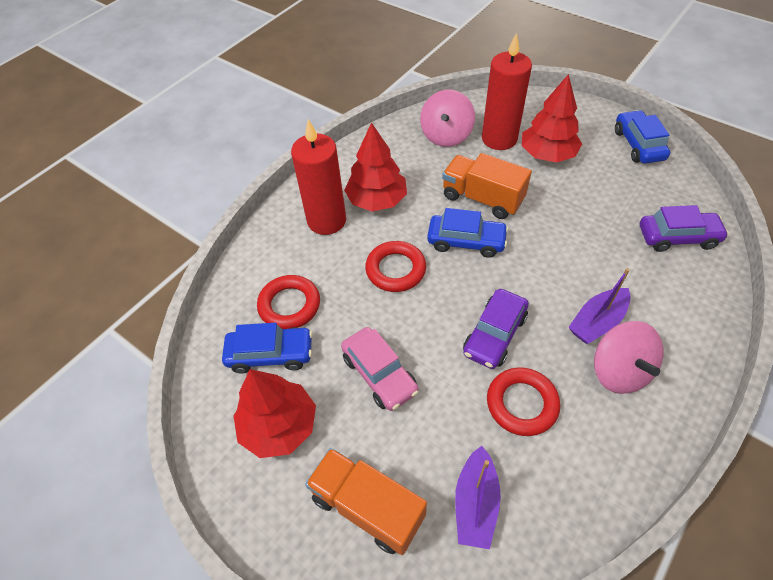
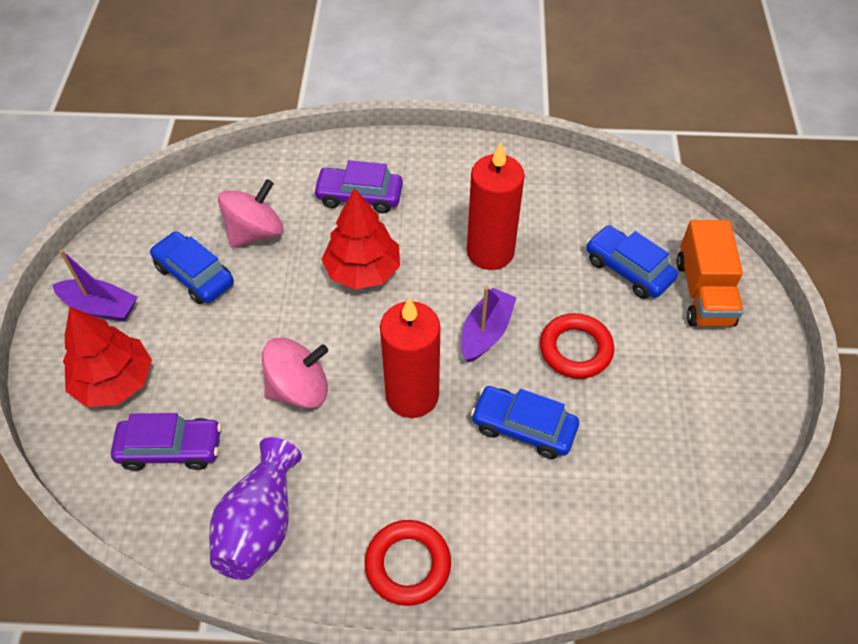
orange truck: 2 -> 1
pink car: 1 -> 0
purple vase: 0 -> 1
red ring: 3 -> 2
red tree: 3 -> 2

